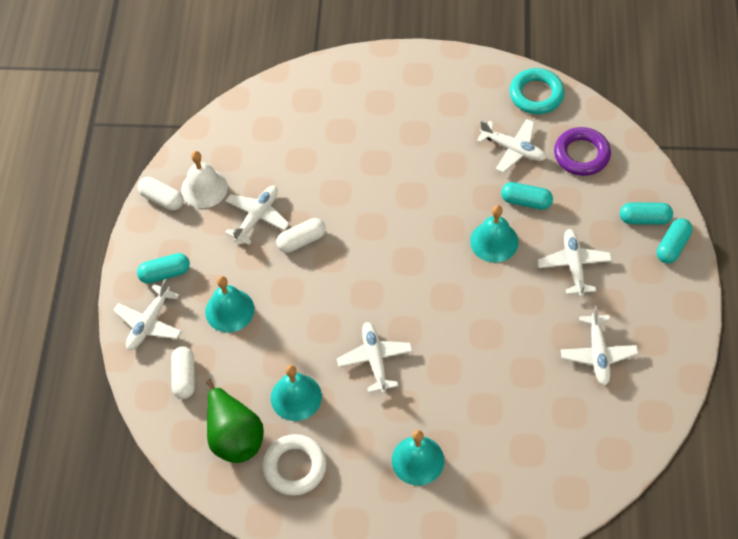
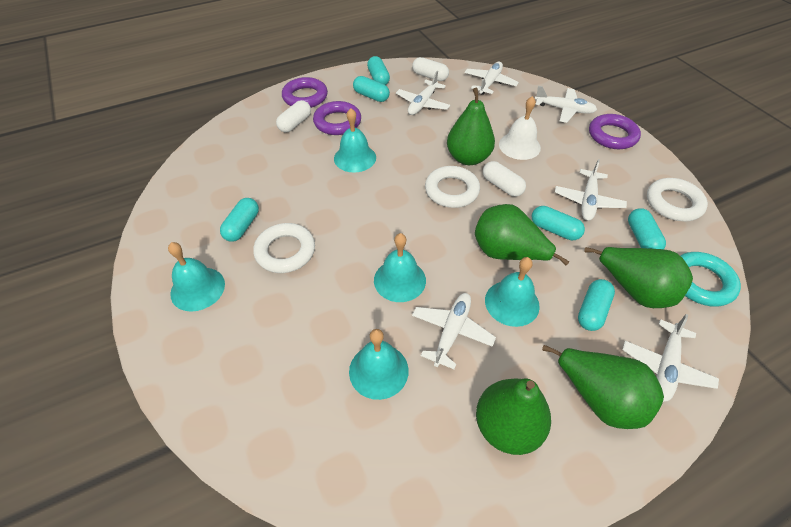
green pear: 1 -> 5
purple ring: 1 -> 3
turquoise bell: 4 -> 5
turquoise capsule: 4 -> 6
white ring: 1 -> 3

